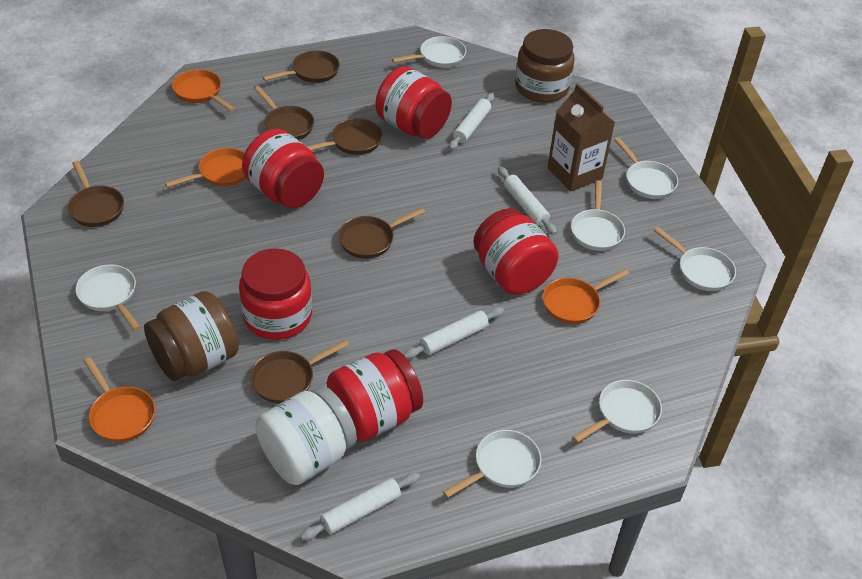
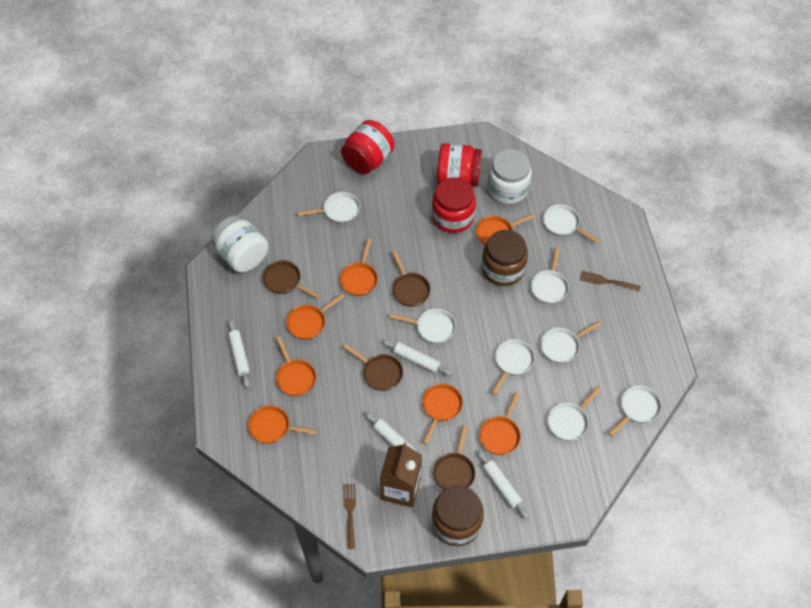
brown fork: 0 -> 2
brown pan: 6 -> 4
orange pan: 4 -> 7
red jar: 5 -> 3
white jar: 1 -> 2
white pan: 7 -> 8

